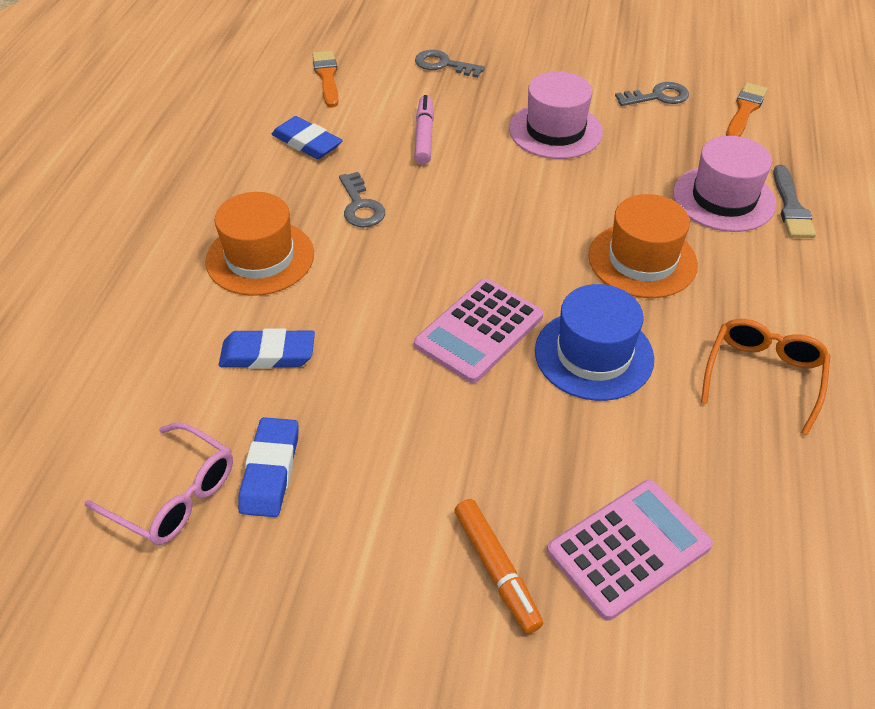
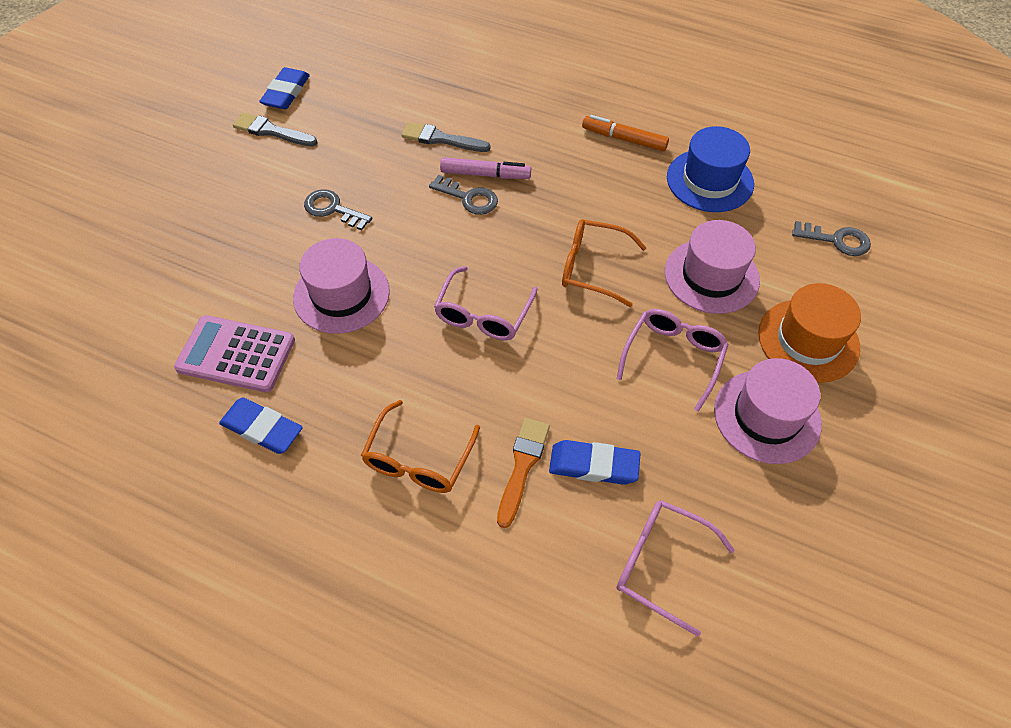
grey brush: 1 -> 2
orange brush: 2 -> 1
orange glasses: 1 -> 2
orange hat: 2 -> 1
pink calculator: 2 -> 1
pink glasses: 1 -> 3
pink hat: 2 -> 3

